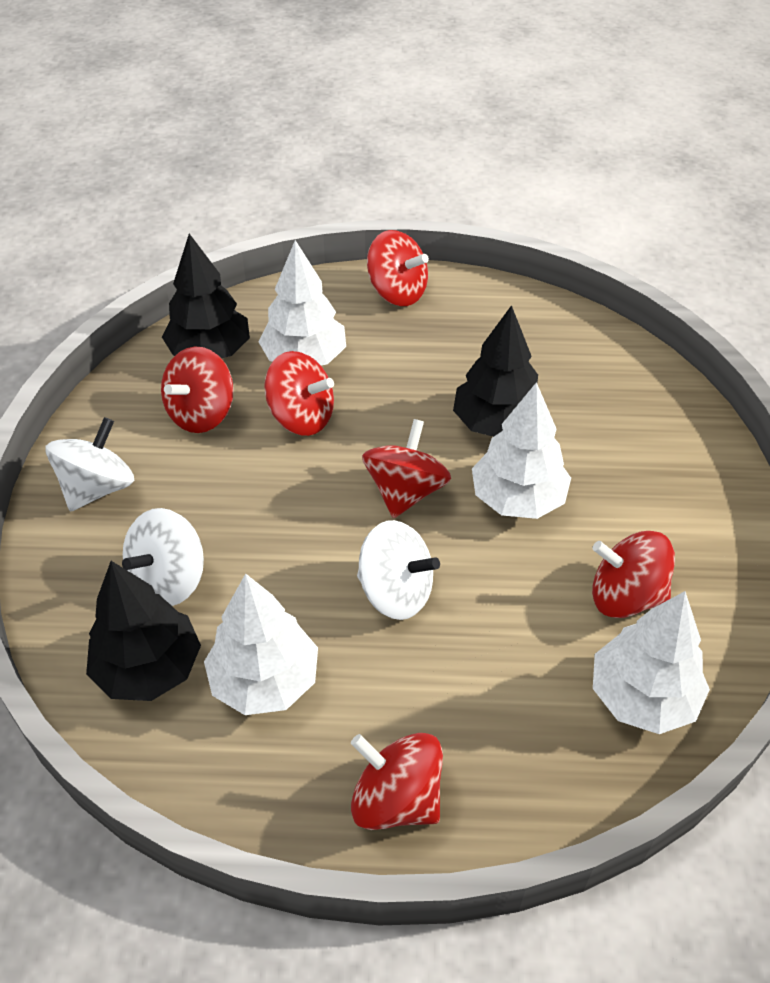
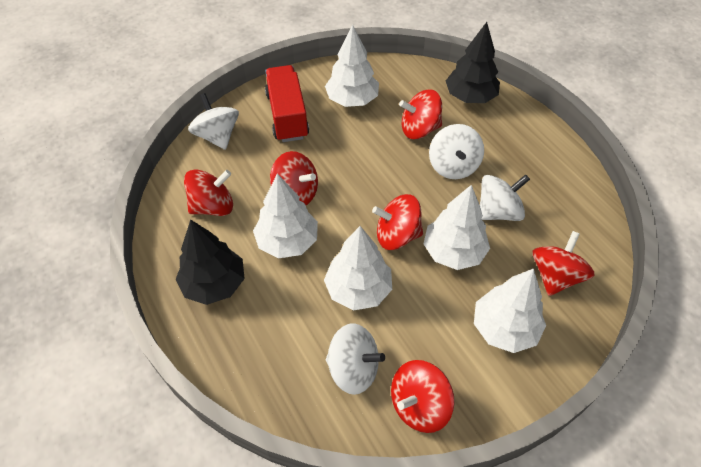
black tree: 3 -> 2
red truck: 0 -> 1
white spinning top: 3 -> 4
white tree: 4 -> 5

